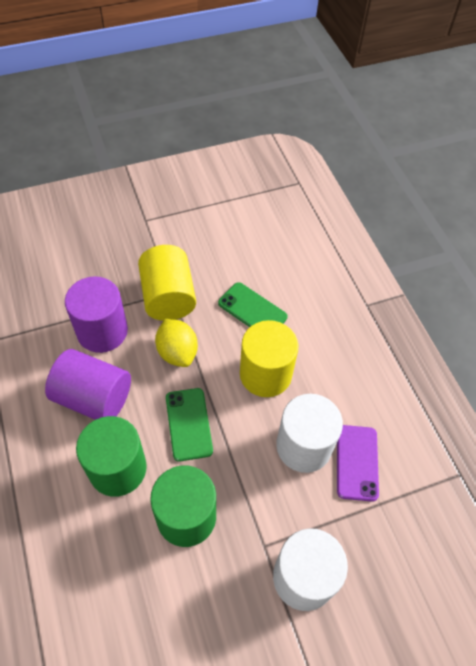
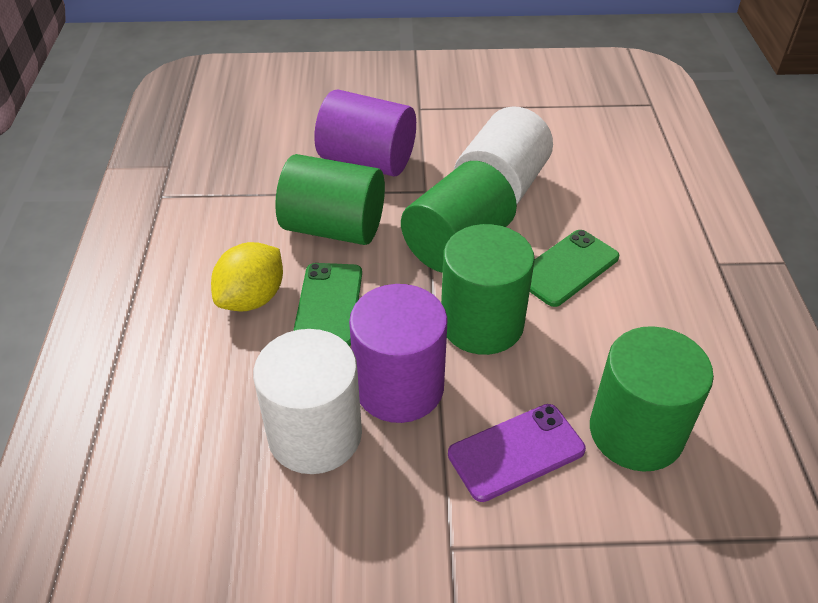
green cylinder: 2 -> 4
yellow cylinder: 2 -> 0

